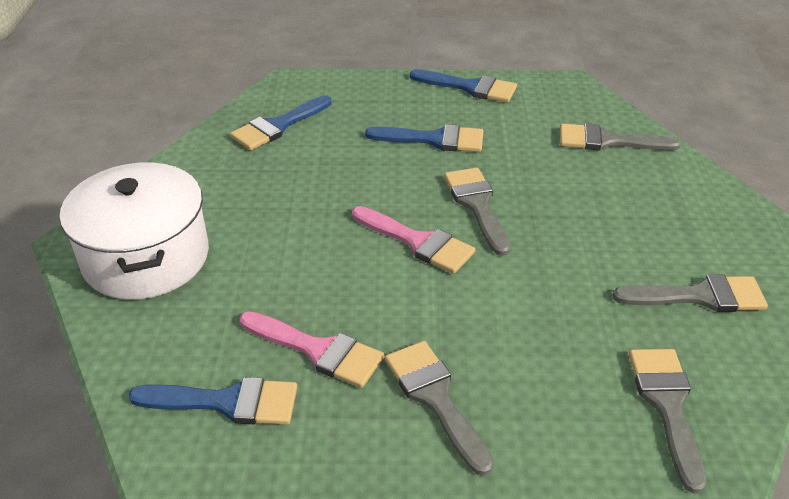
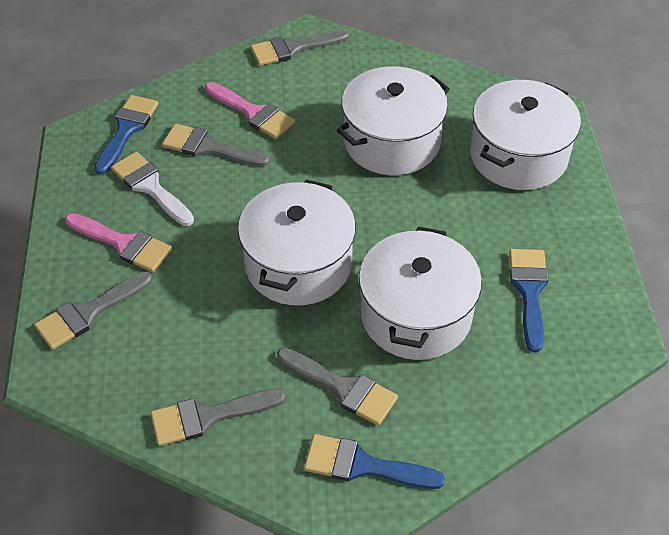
blue brush: 4 -> 3
white brush: 0 -> 1
white pot: 1 -> 4

